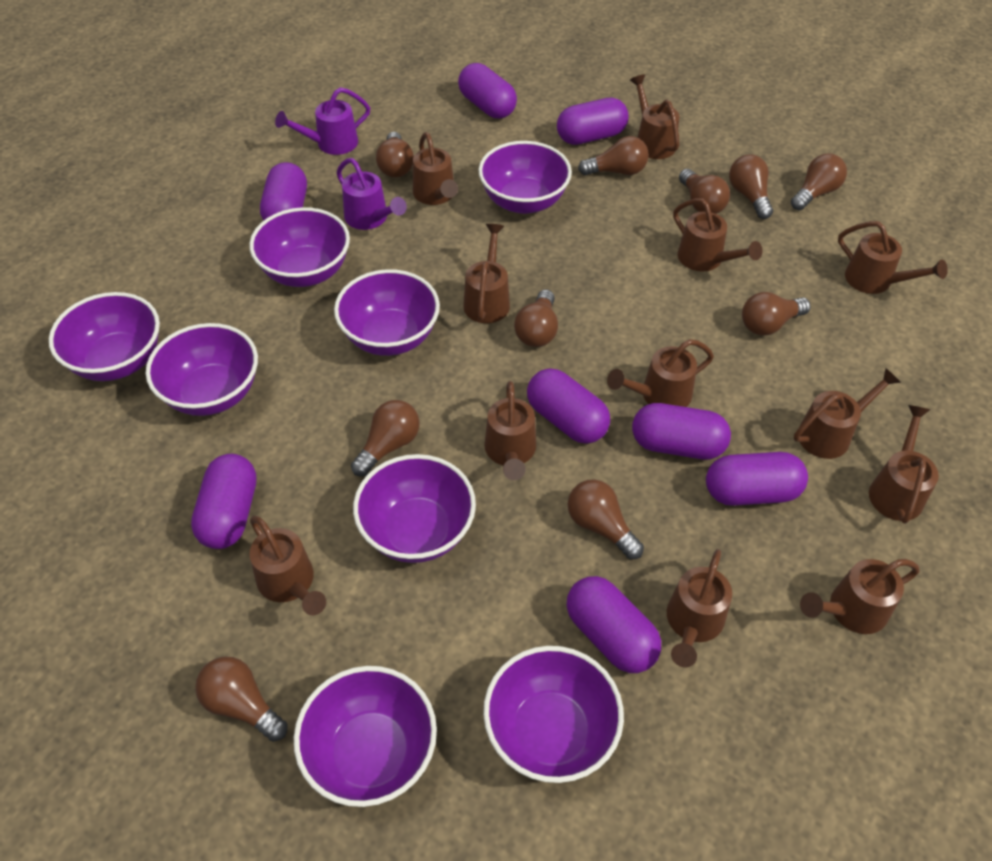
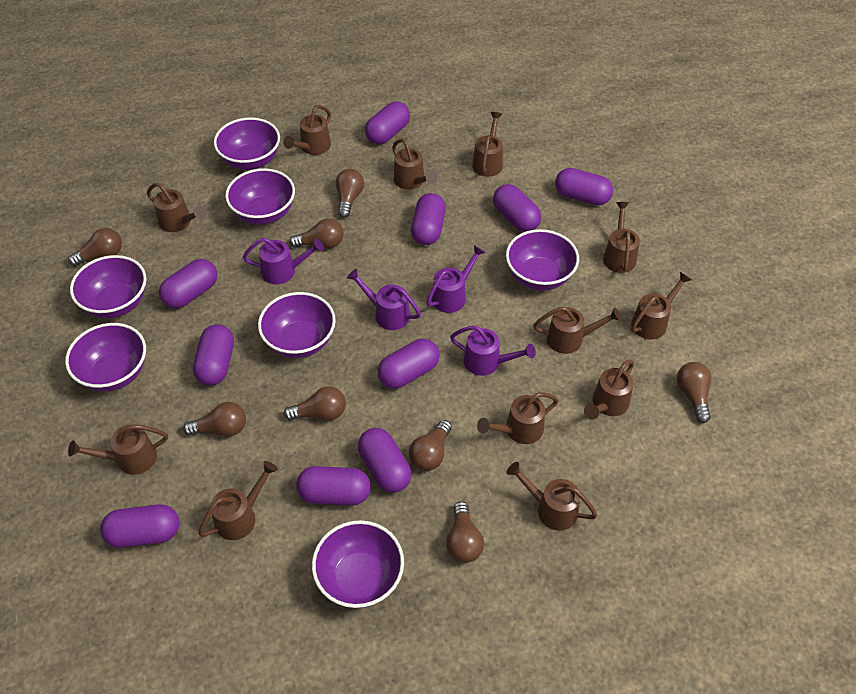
brown light bulb: 10 -> 8
purple bowl: 8 -> 7
purple capsule: 8 -> 10
purple watering can: 2 -> 4

